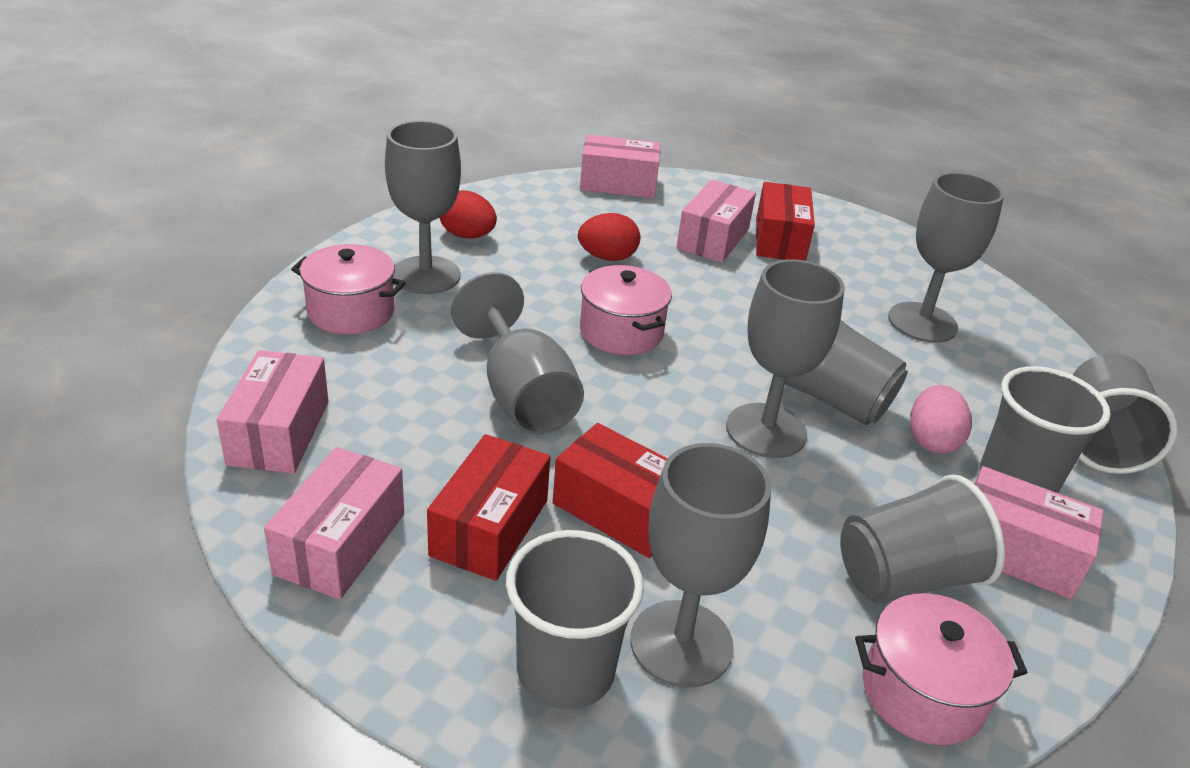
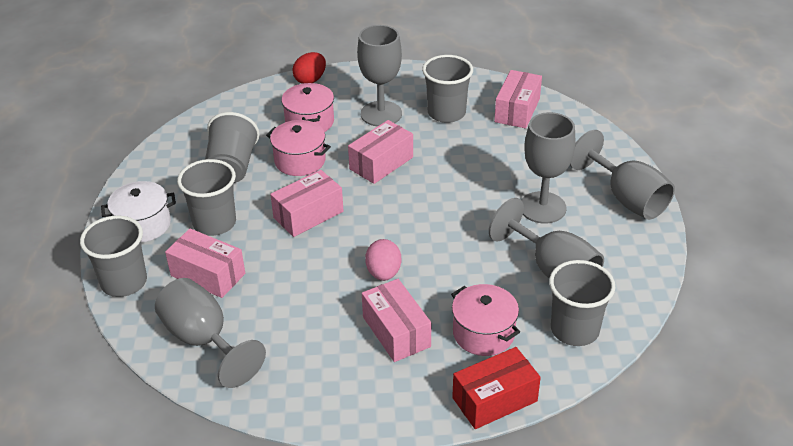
red box: 3 -> 1
red egg: 2 -> 1
white pot: 0 -> 1

